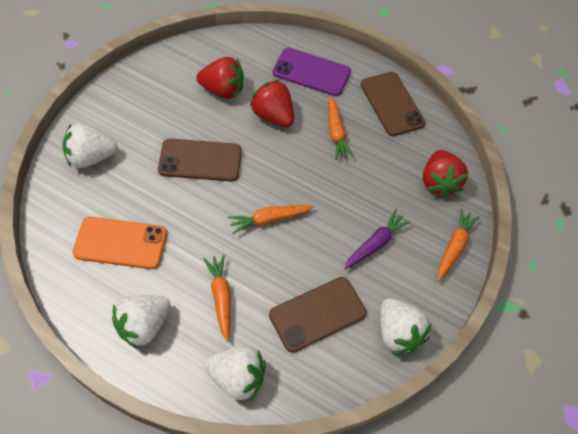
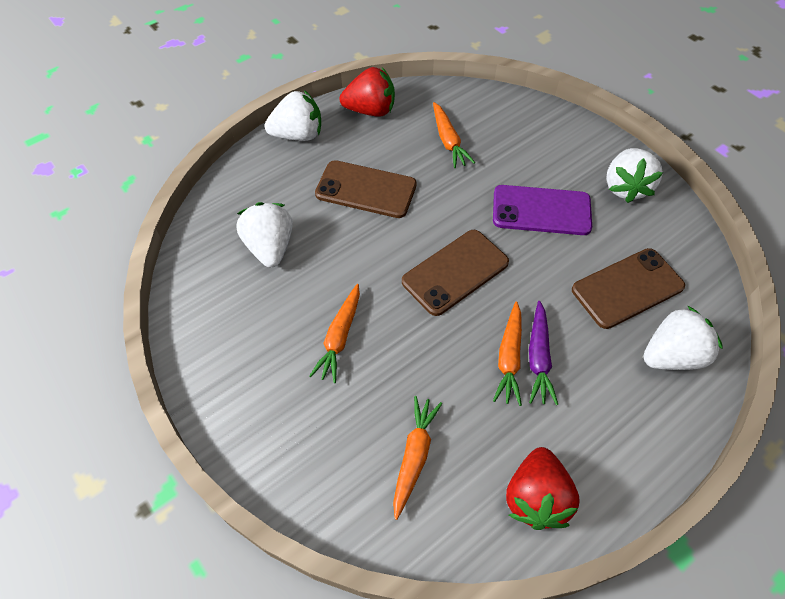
orange phone: 1 -> 0
red strawberry: 3 -> 2

